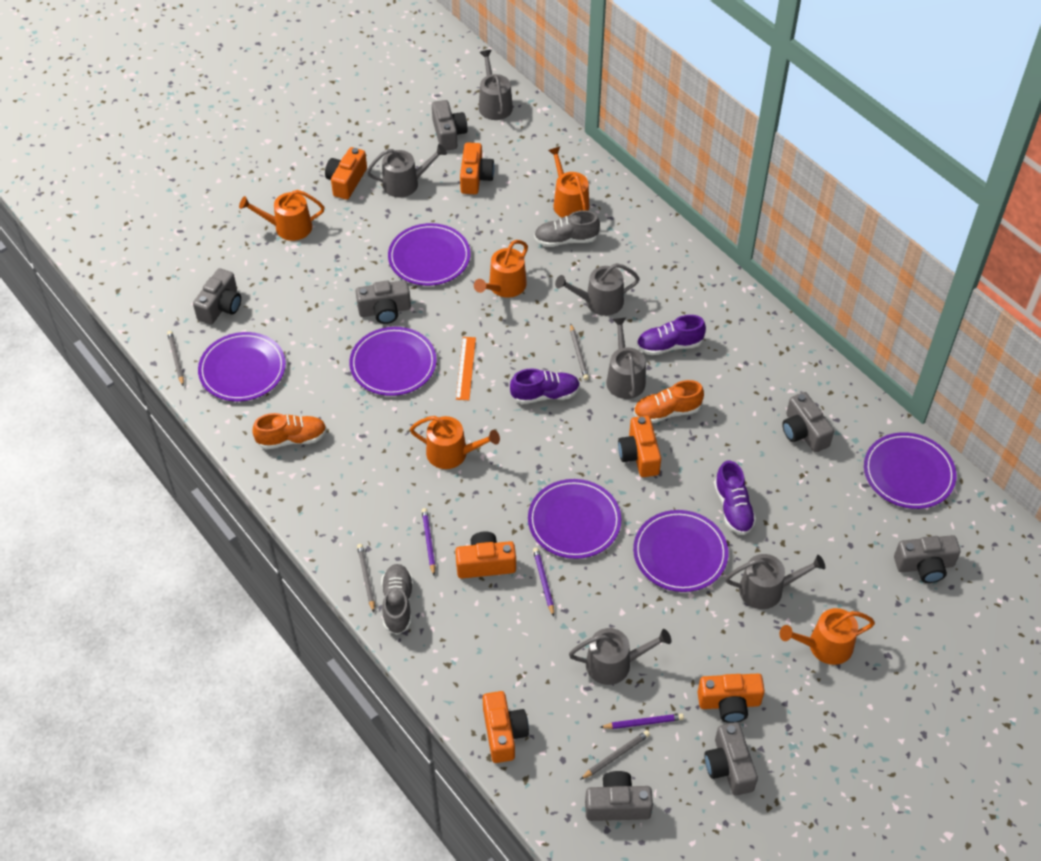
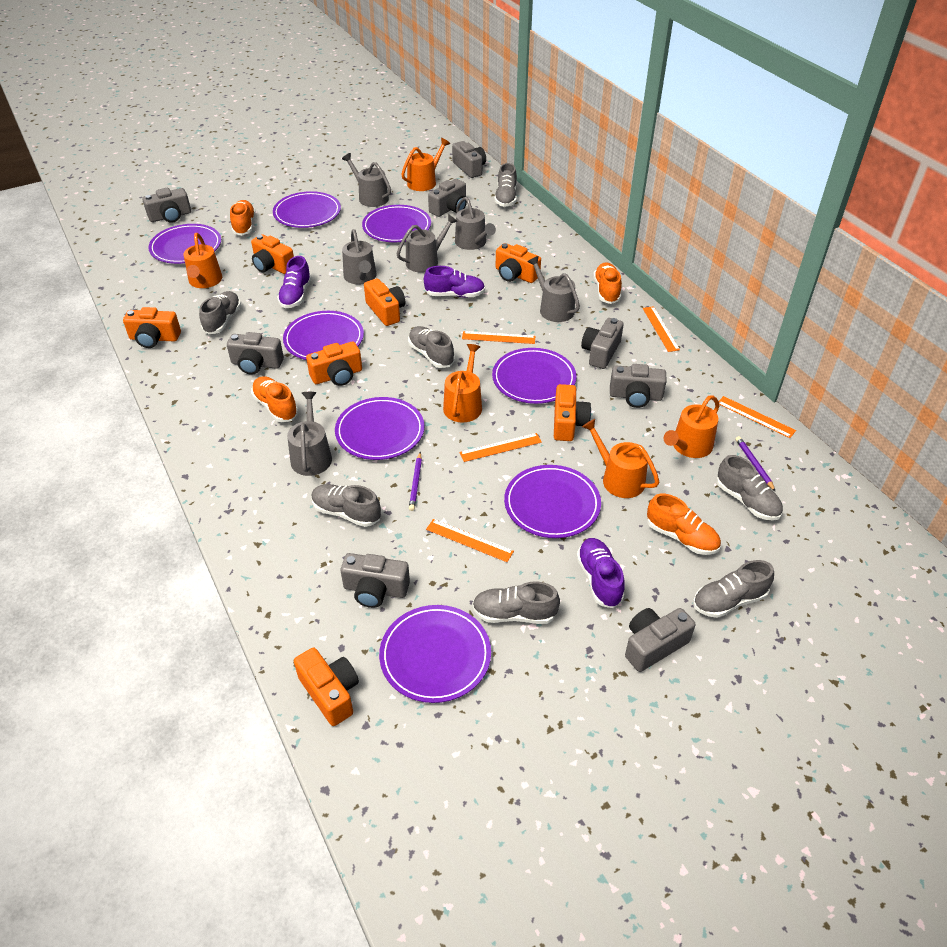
grey camera: 7 -> 8
grey pencil: 4 -> 0
grey shoe: 2 -> 7
orange camera: 6 -> 7
orange ruler: 1 -> 5
orange shoe: 2 -> 4
purple pencil: 3 -> 2
purple plate: 6 -> 8

